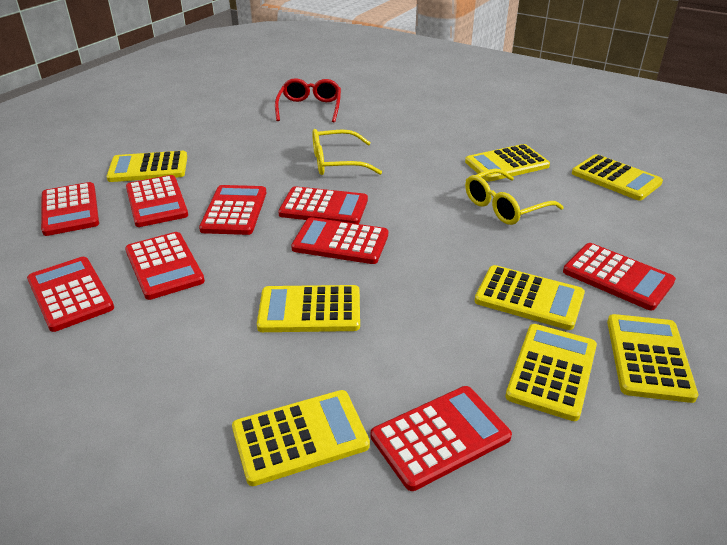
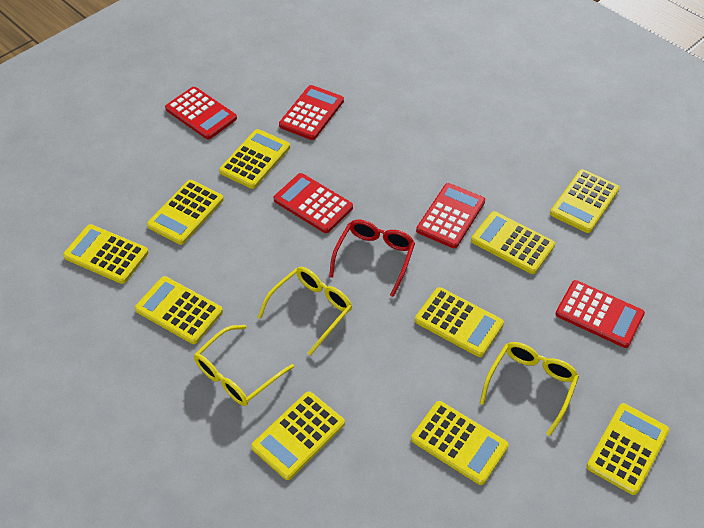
red calculator: 9 -> 5
yellow calculator: 8 -> 10
yellow glasses: 2 -> 3

